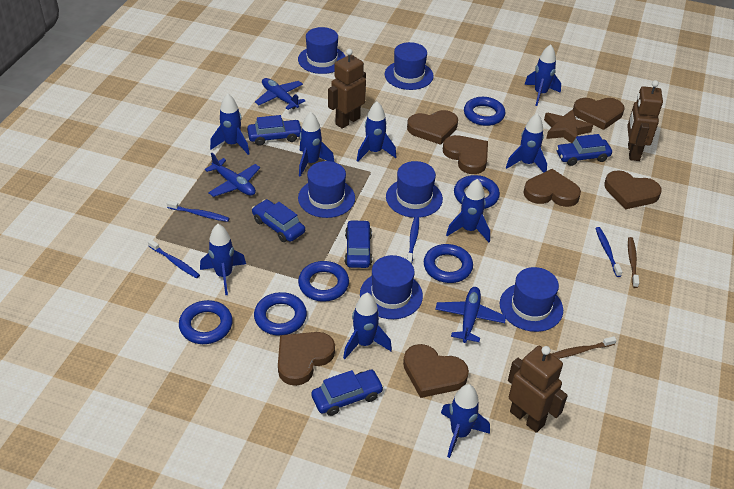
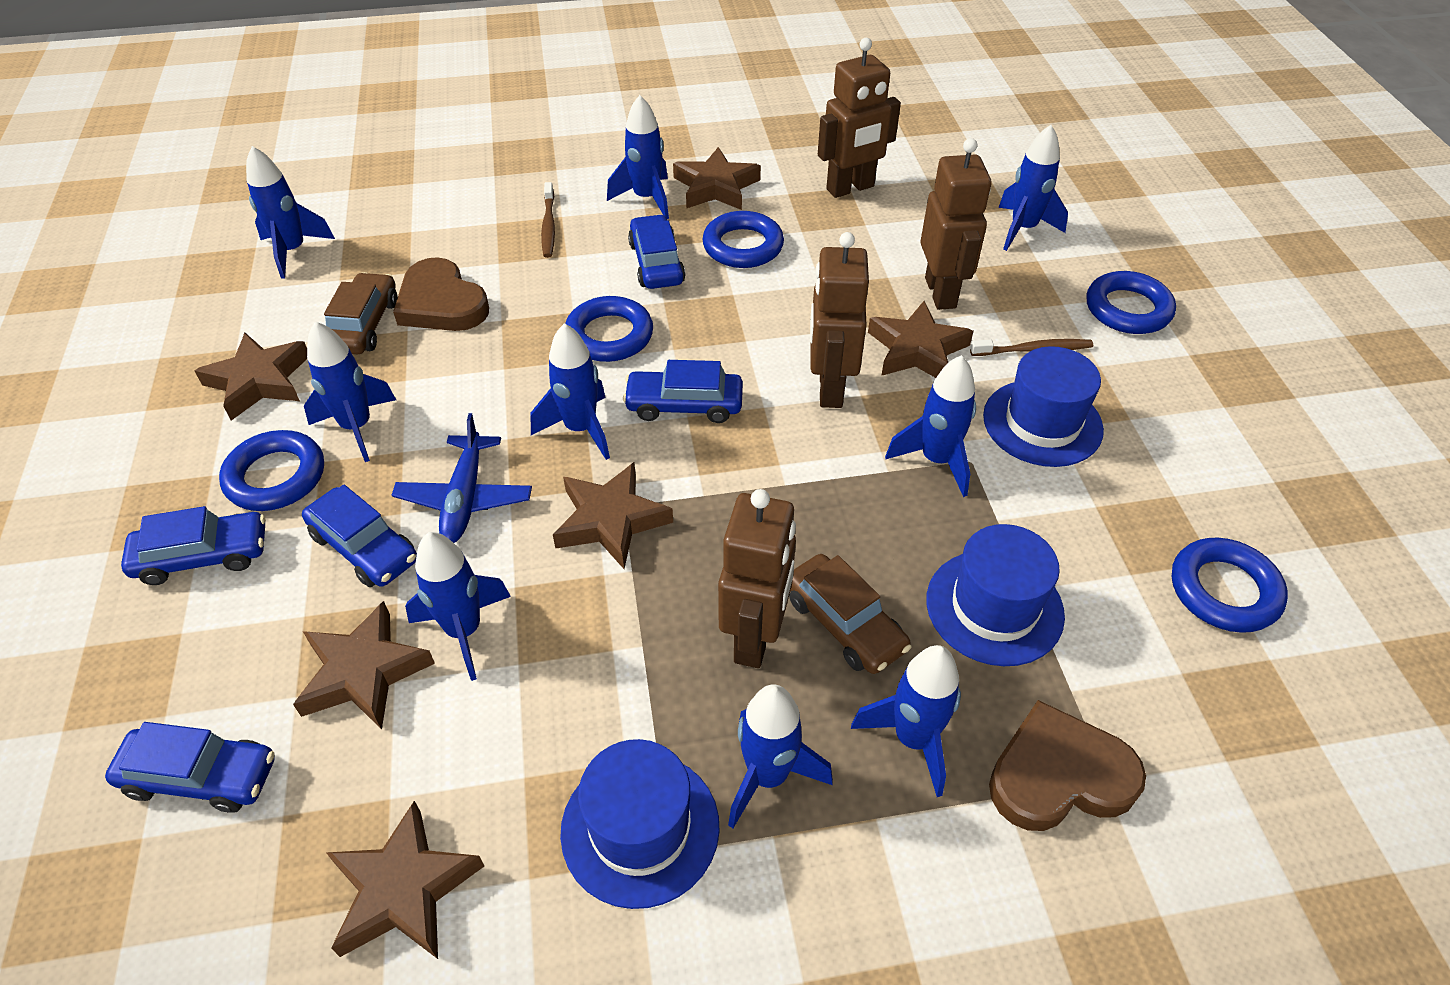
blue hat: 6 -> 3
blue plane: 3 -> 1
blue ring: 6 -> 5
blue toothbrush: 4 -> 0
brown car: 0 -> 2
brown heart: 7 -> 2
brown robot: 3 -> 4
brown star: 1 -> 6

